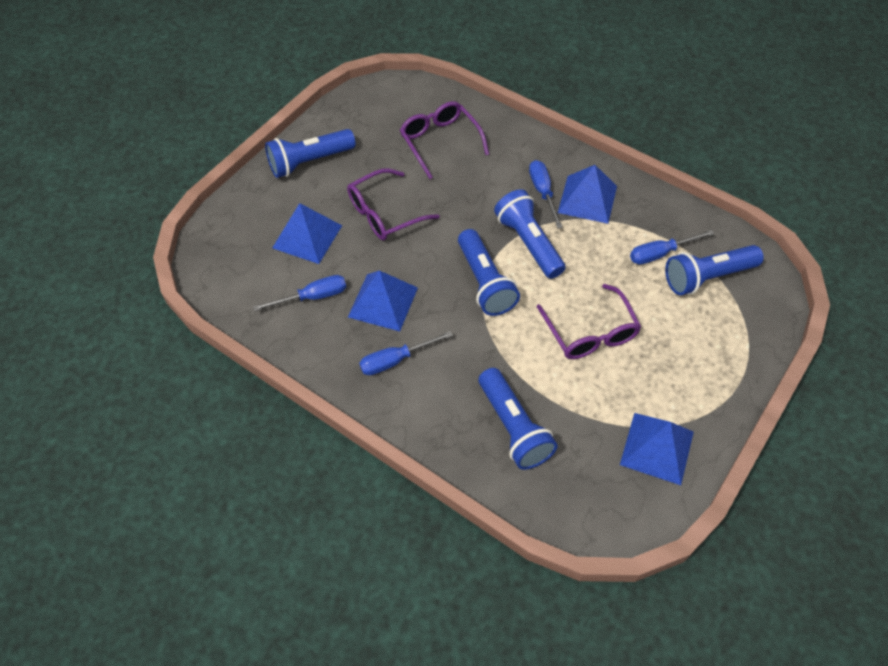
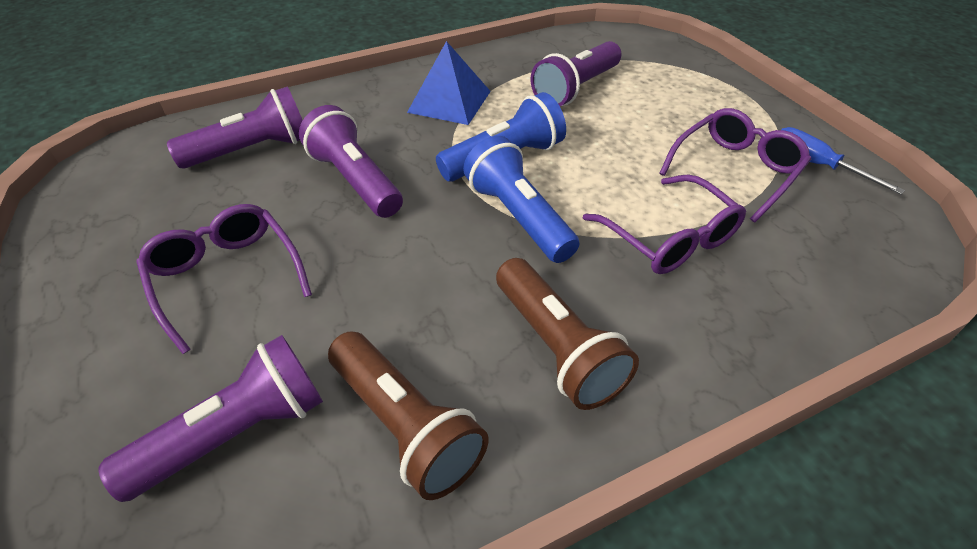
blue flashlight: 5 -> 2
blue pyramid: 4 -> 1
blue screwdriver: 4 -> 1
brown flashlight: 0 -> 2
purple flashlight: 0 -> 4

